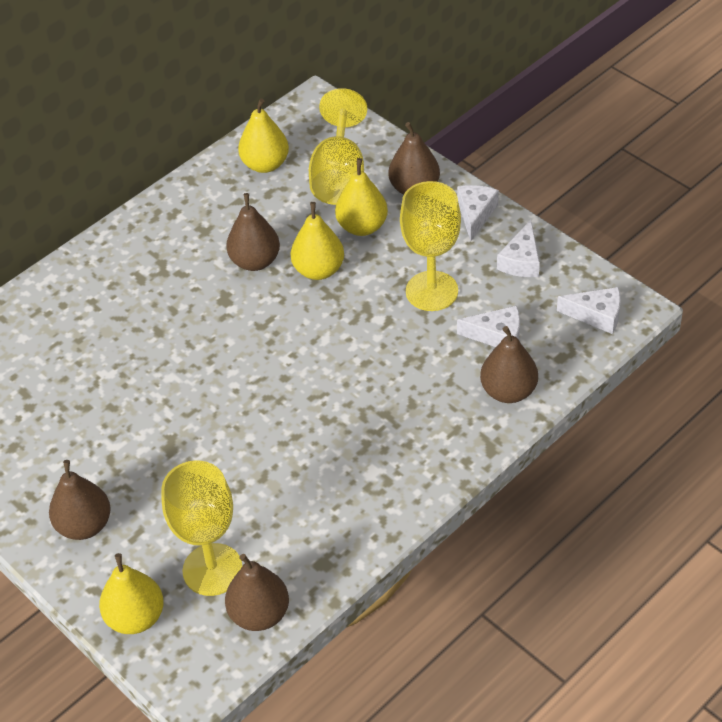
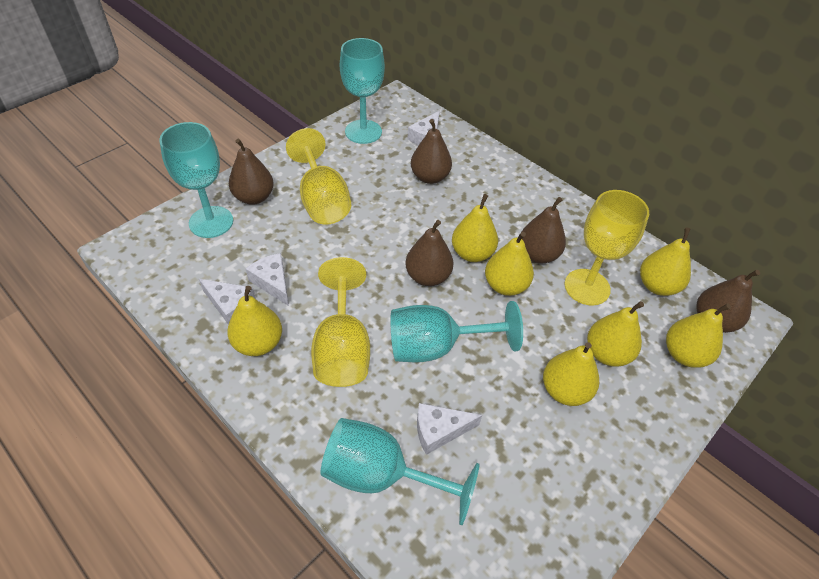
turquoise goblet: 0 -> 4
yellow pear: 4 -> 7

